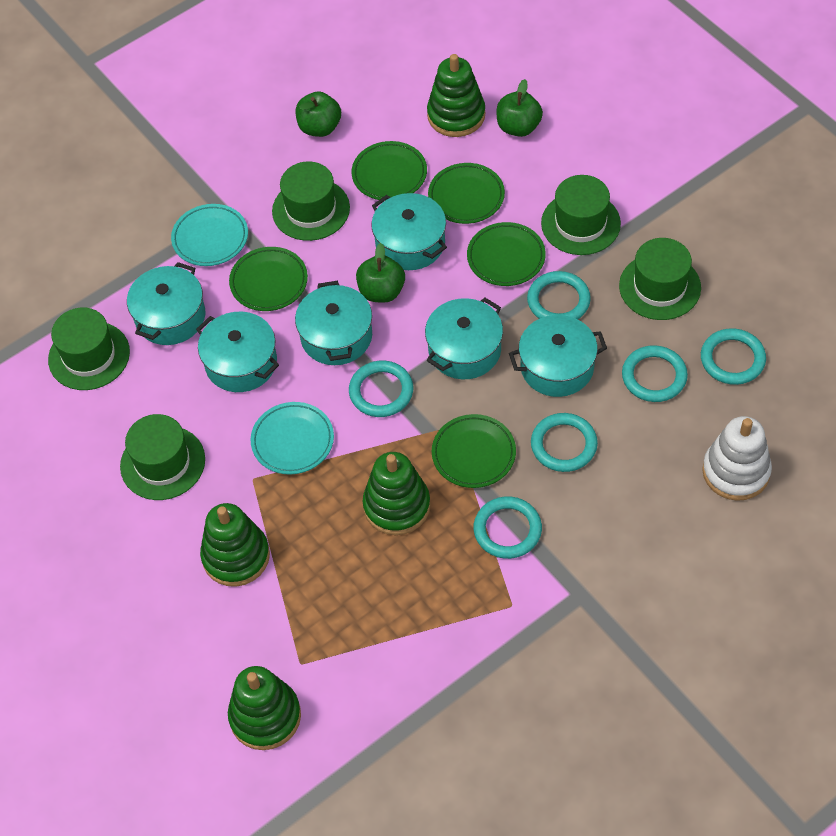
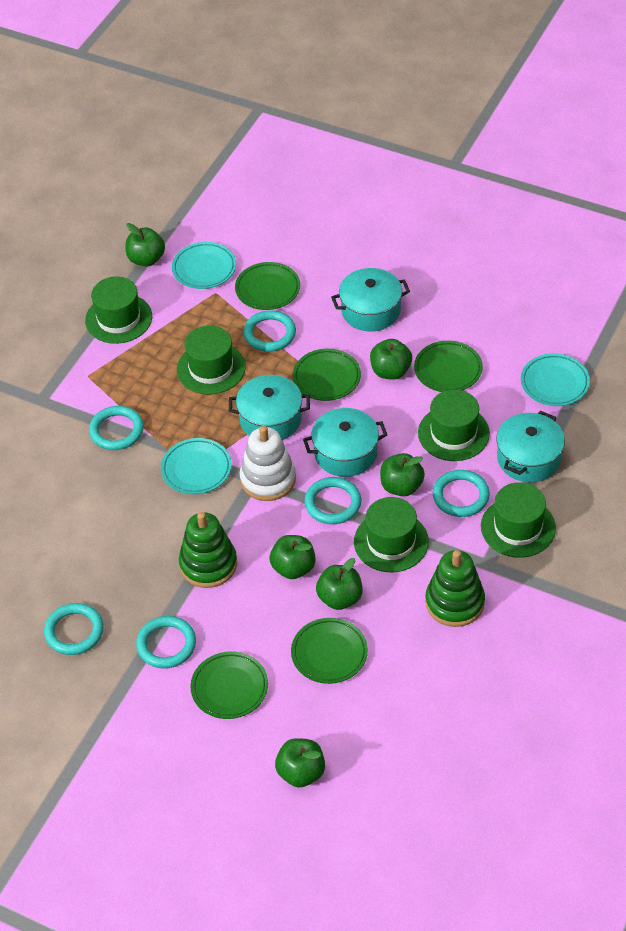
green apple: 3 -> 6
green stacking toy: 4 -> 2
turquoise plate: 2 -> 3
turquoise pot: 6 -> 4

